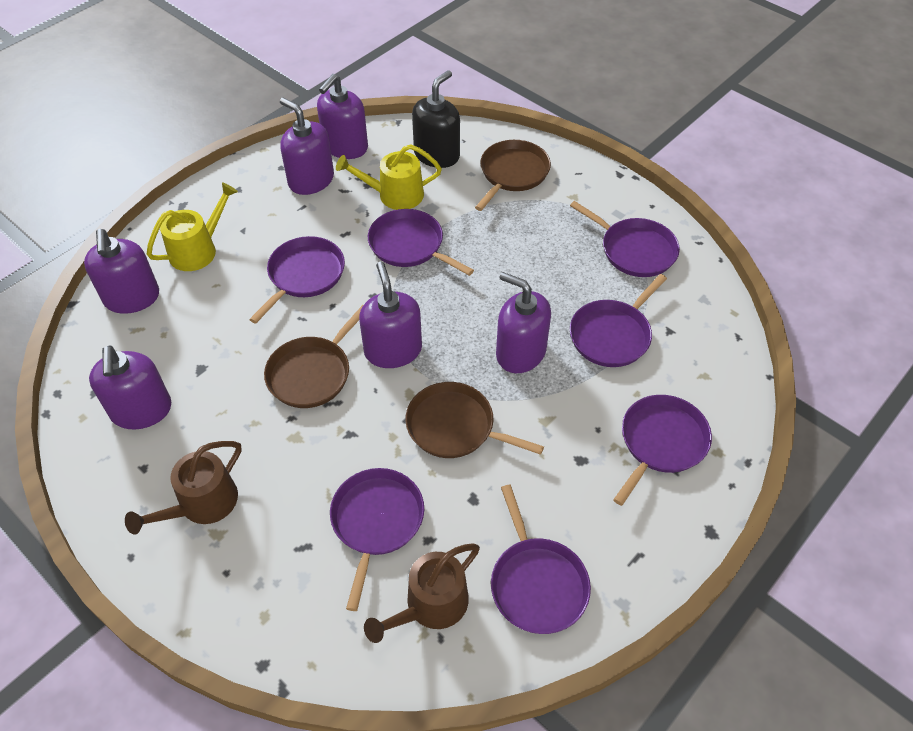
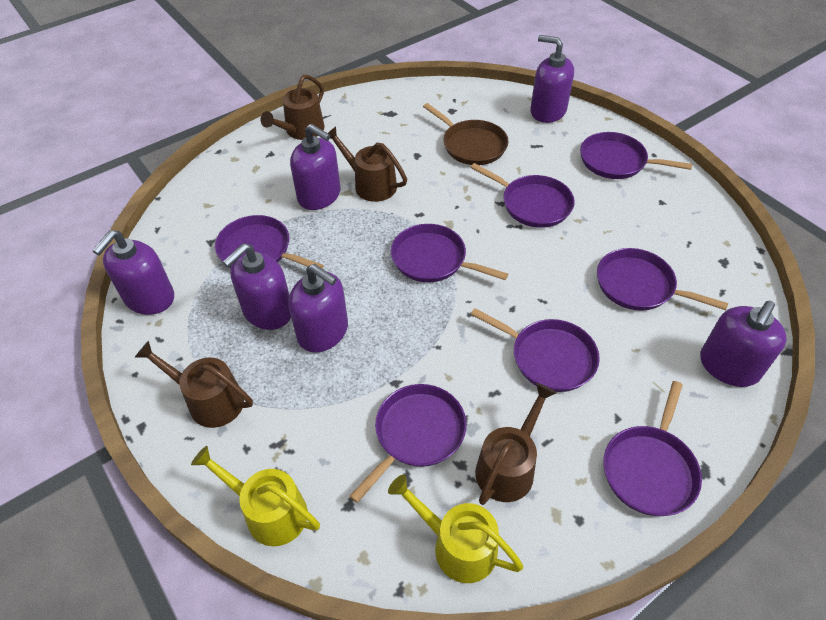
black soap dispenser: 1 -> 0
brown pan: 3 -> 1
brown watering can: 2 -> 4
purple pan: 7 -> 8

